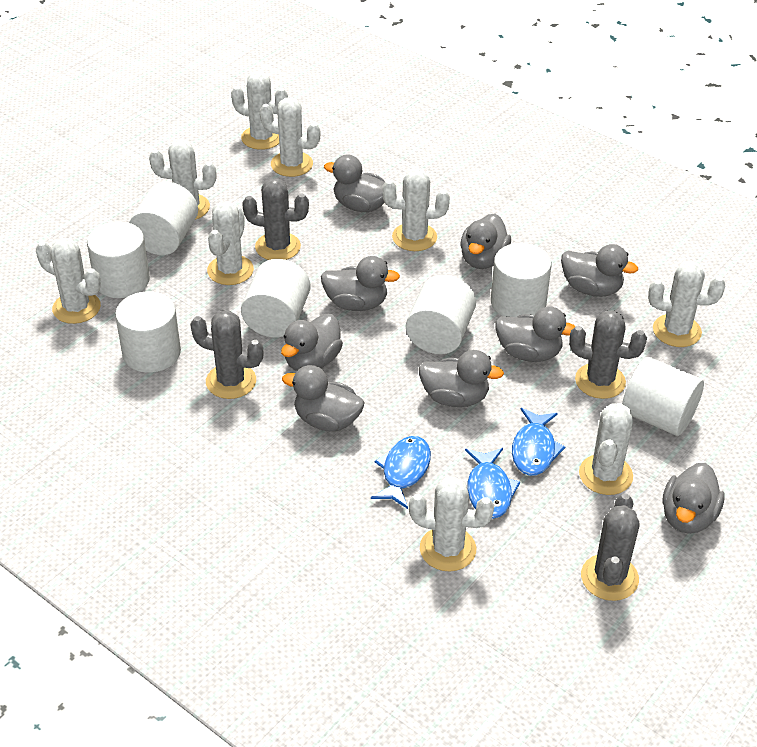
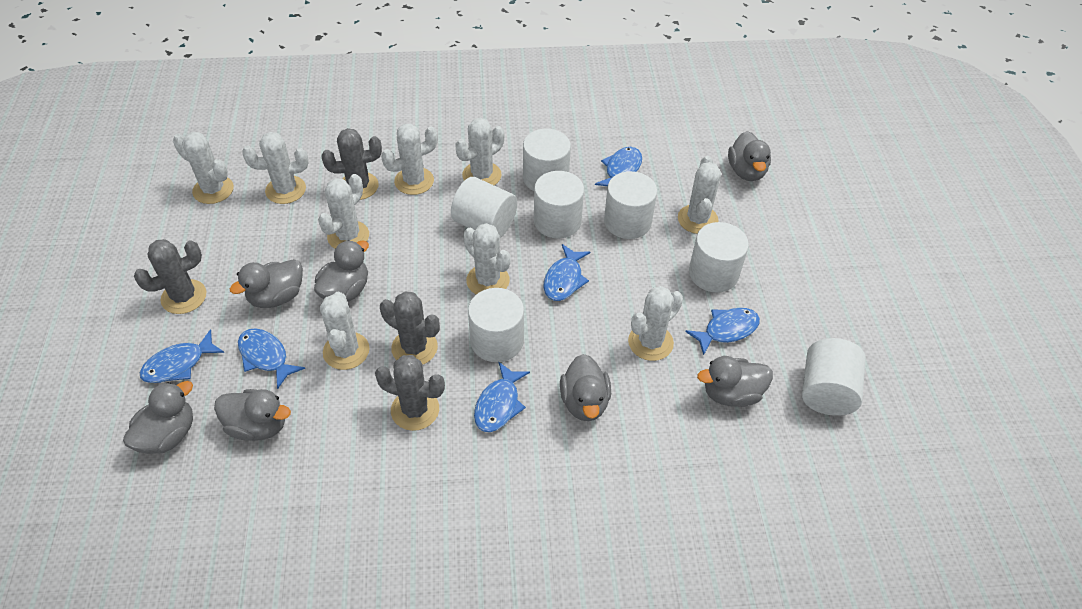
blue fish: 3 -> 6
grey duck: 9 -> 7

